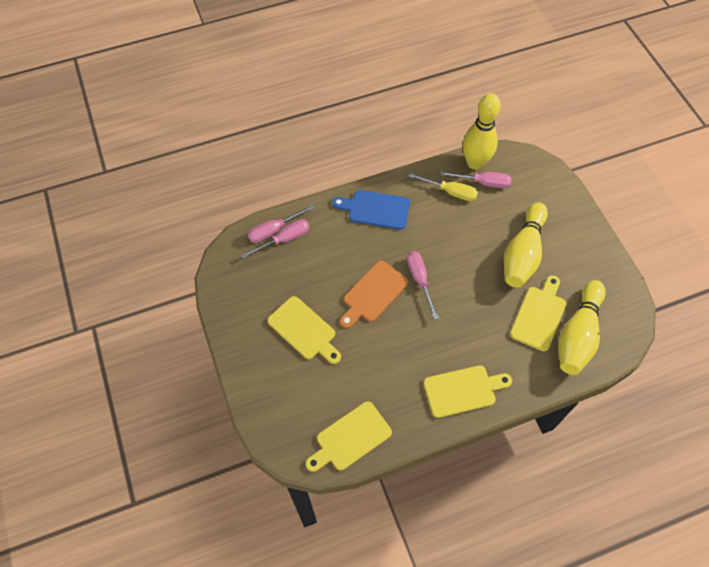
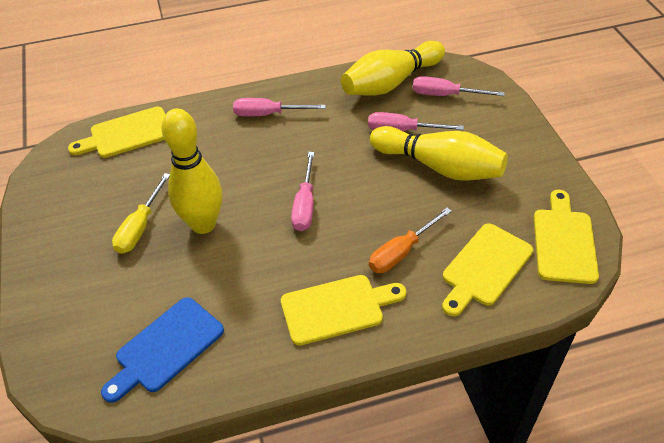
orange cutting board: 1 -> 0
orange screwdriver: 0 -> 1

